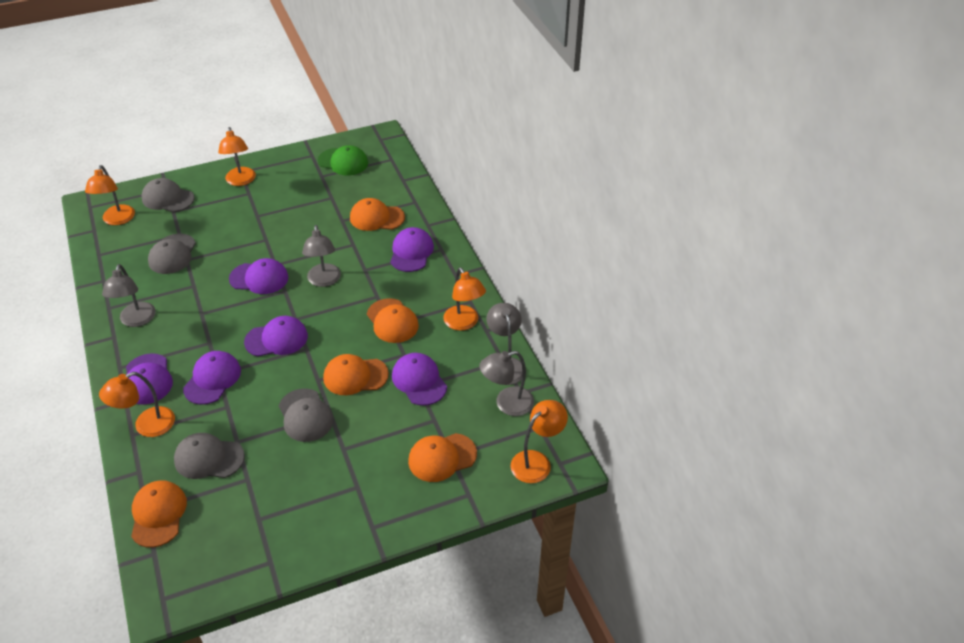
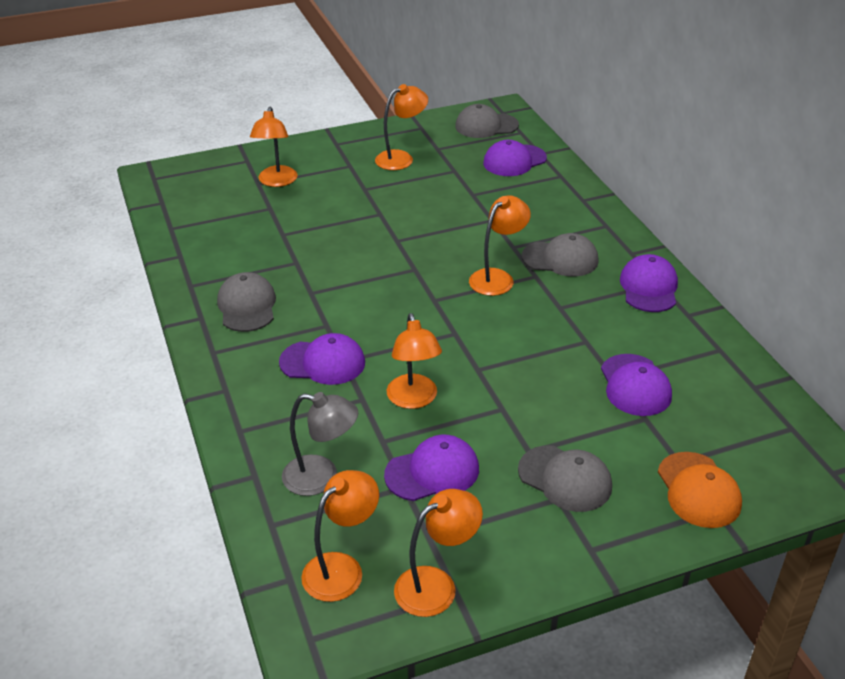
green cap: 1 -> 0
grey lamp: 4 -> 1
orange cap: 5 -> 1
orange lamp: 5 -> 6
purple cap: 6 -> 5

